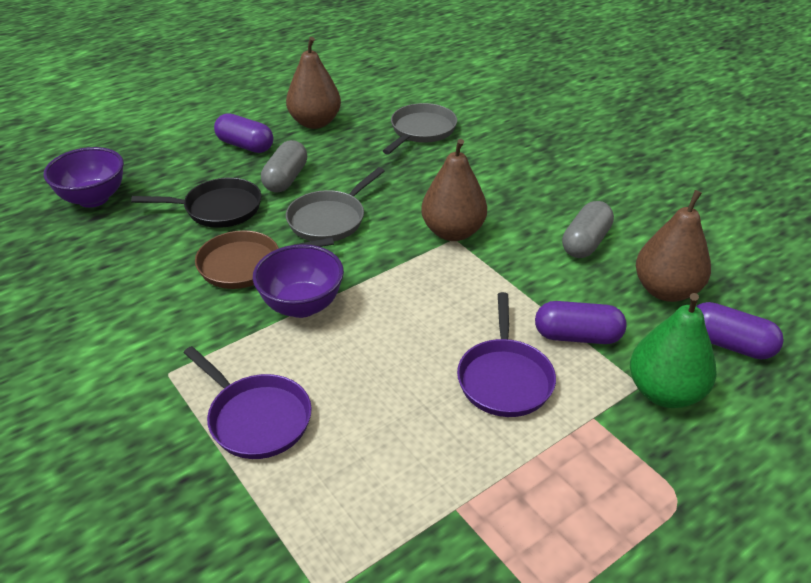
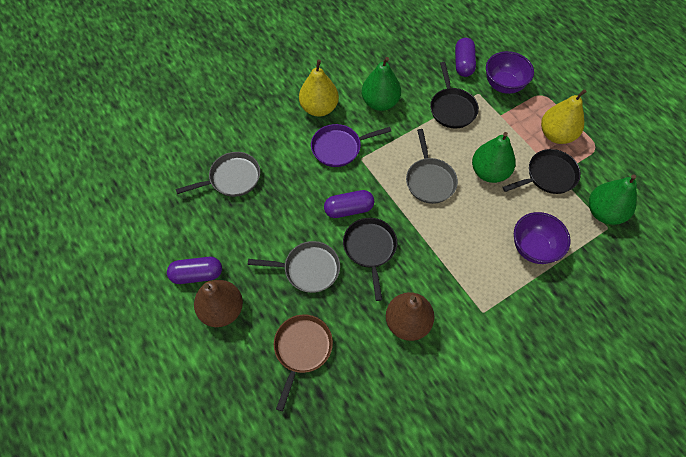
black pan: 1 -> 3
brown pear: 3 -> 2
green pear: 1 -> 3
grey capsule: 2 -> 0
grey pan: 2 -> 3
purple pan: 2 -> 1
yellow pear: 0 -> 2

